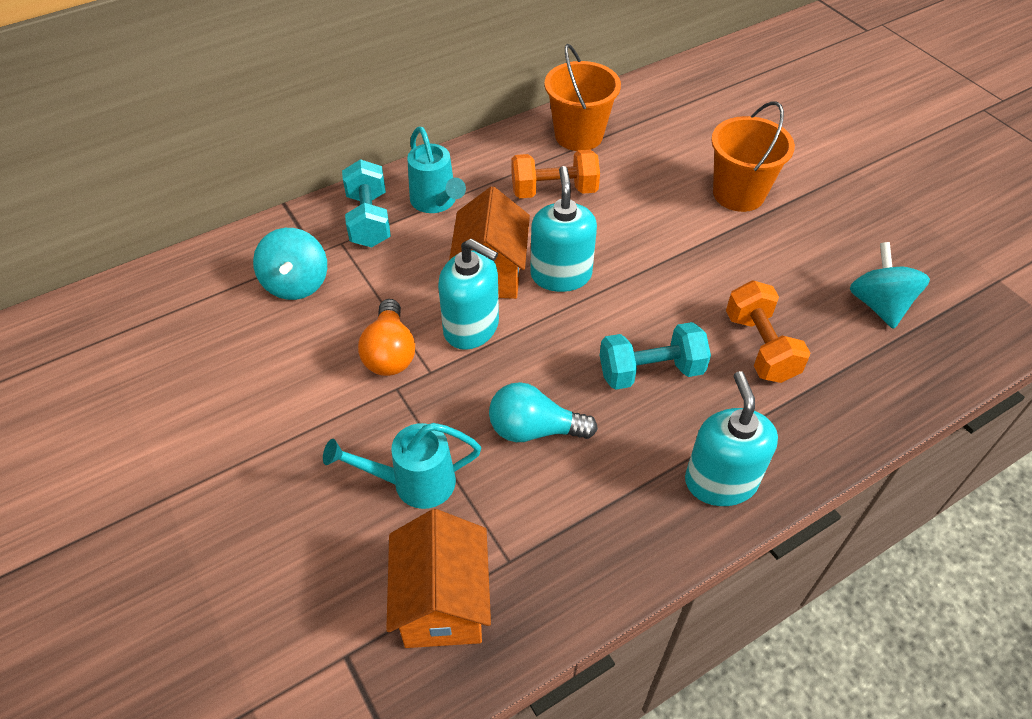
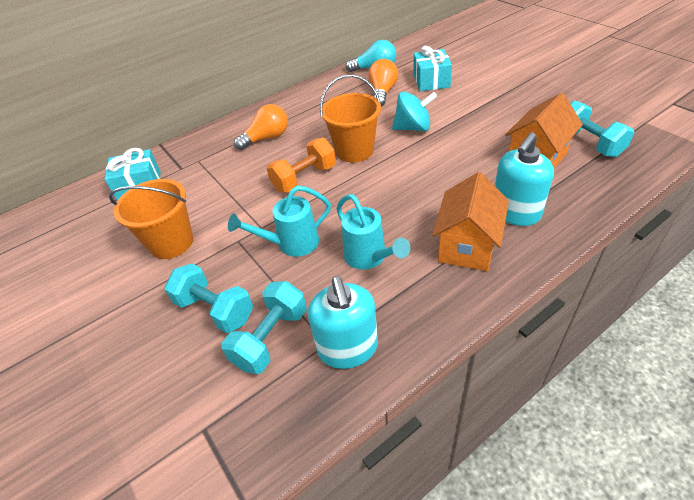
orange dumbbell: 2 -> 1
orange light bulb: 1 -> 2
turquoise dumbbell: 2 -> 3
turquoise gift: 0 -> 2
turquoise soap dispenser: 3 -> 2
turquoise spinning top: 2 -> 1

